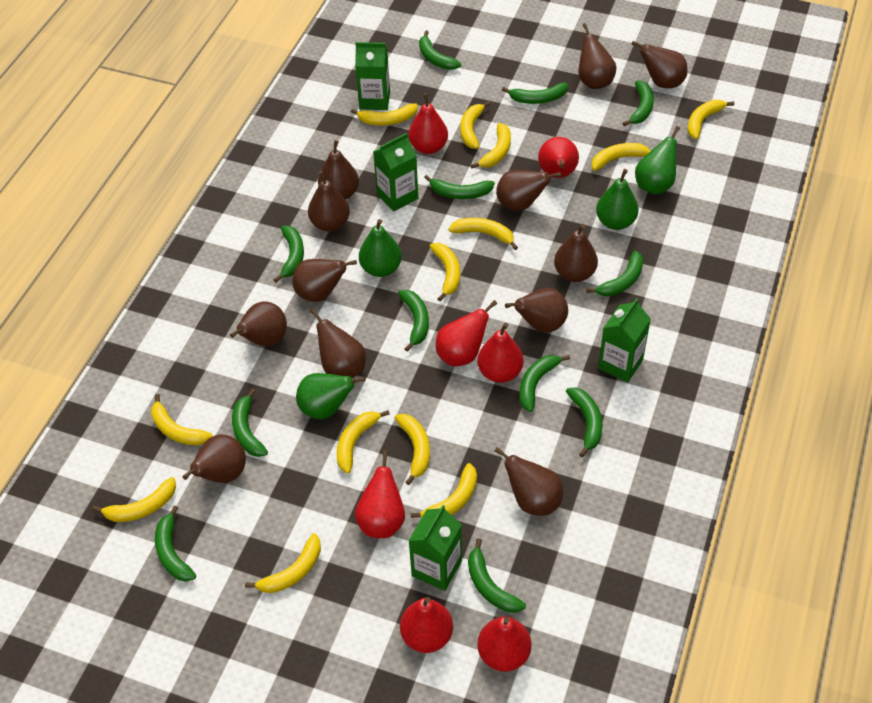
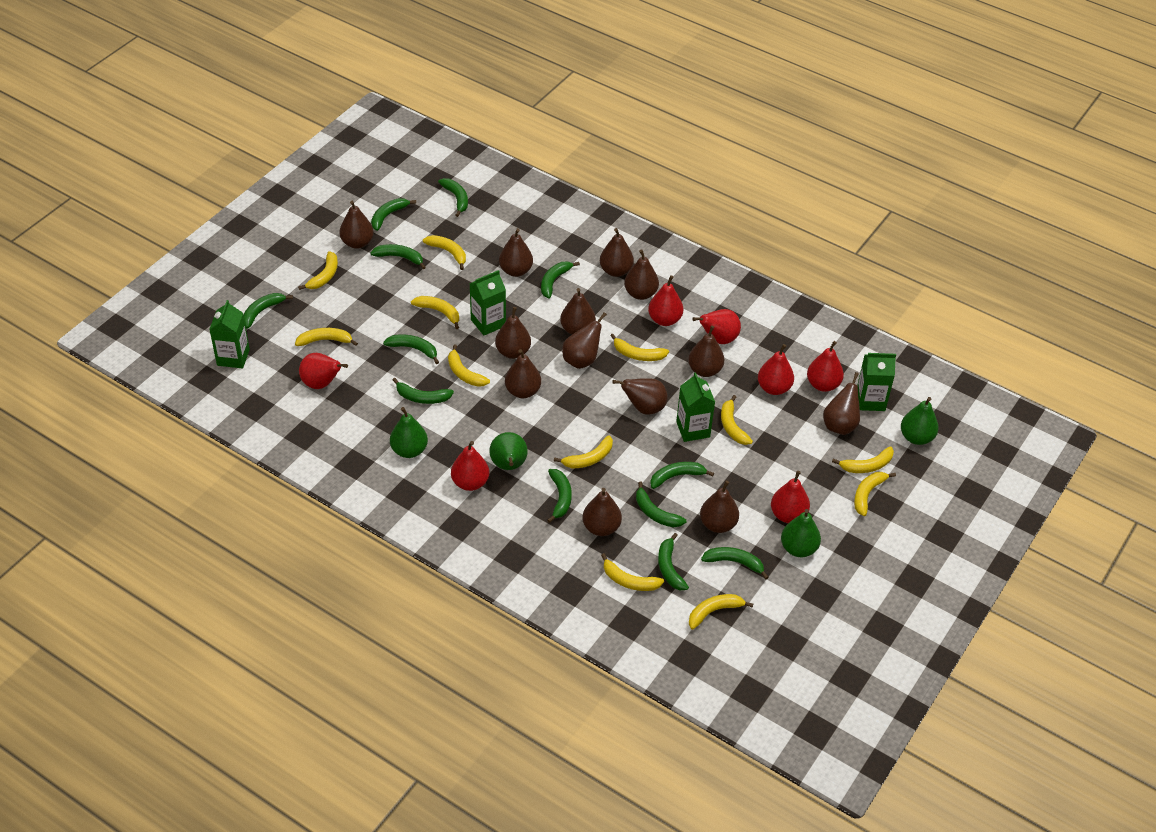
brown pear: 12 -> 13
yellow banana: 13 -> 12

